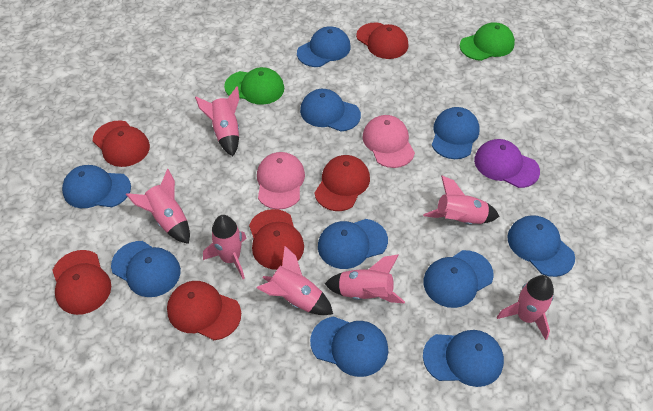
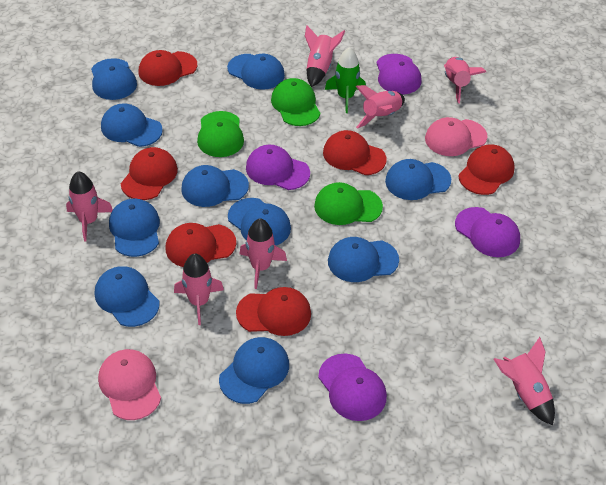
green cap: 2 -> 3
green rocket: 0 -> 1
purple cap: 1 -> 4

